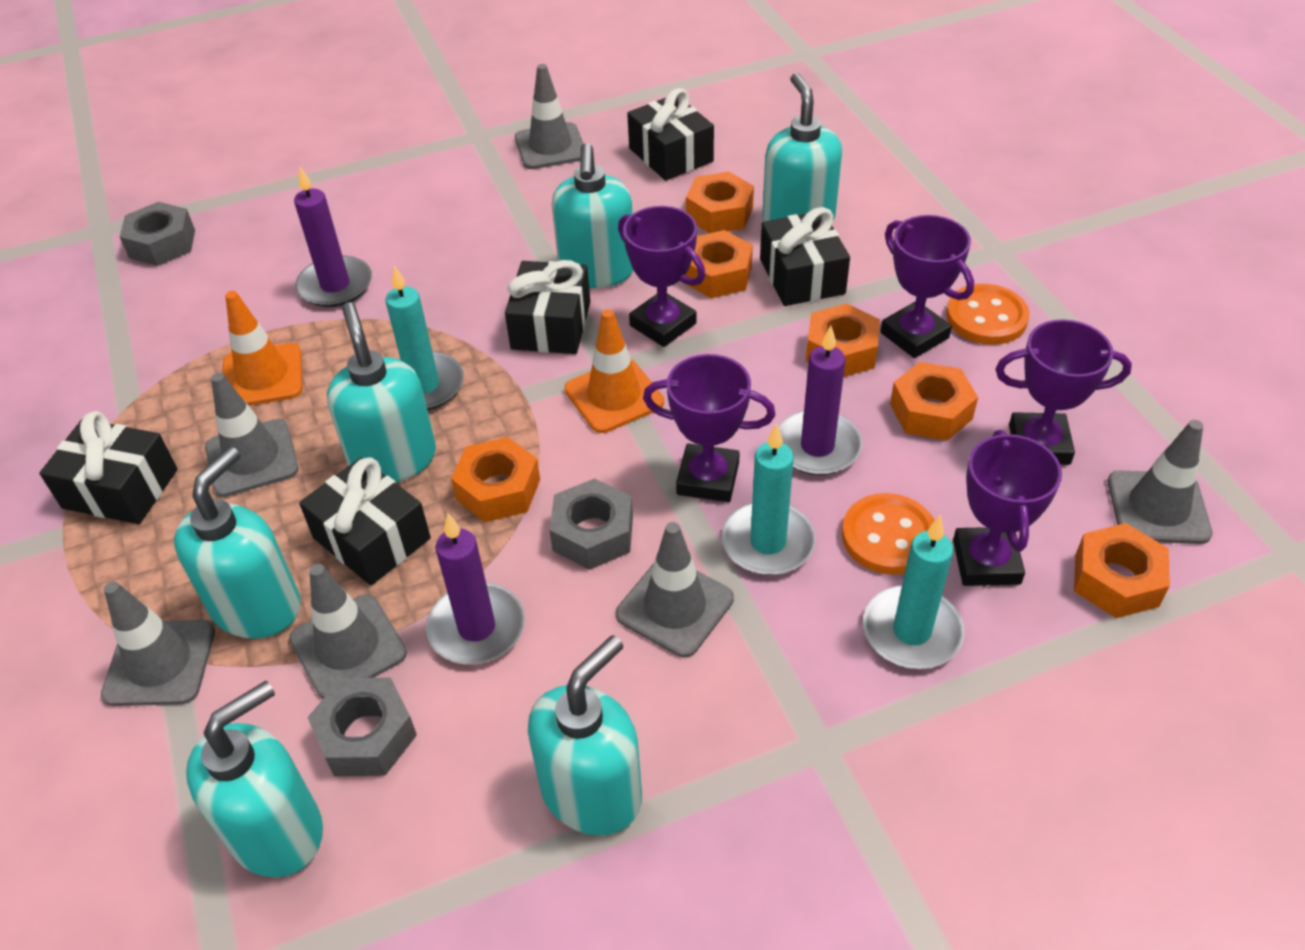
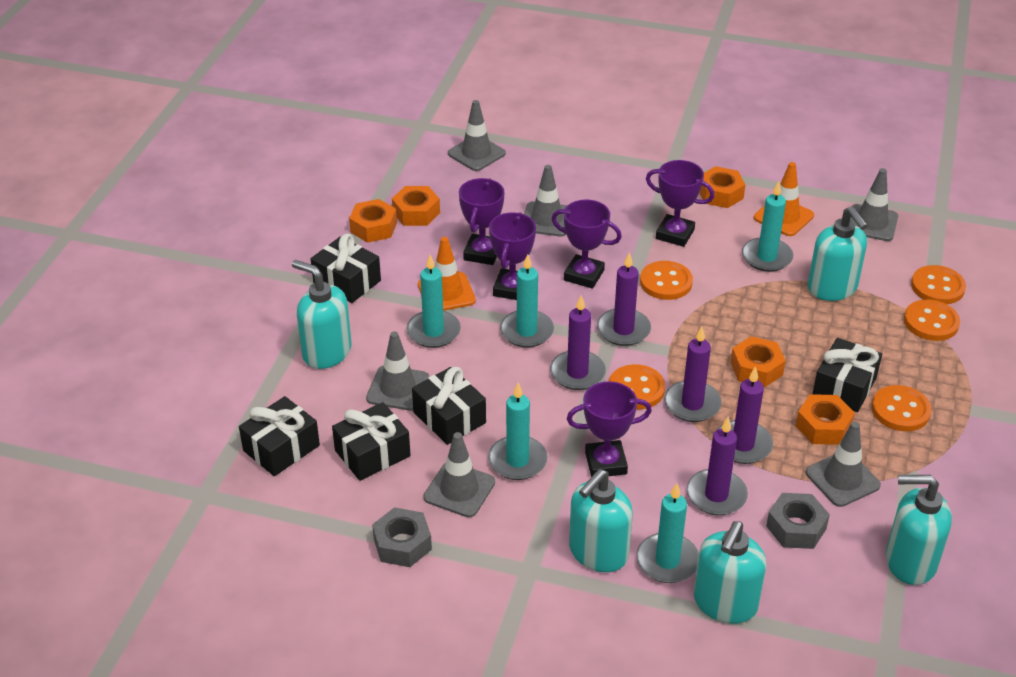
grey nut: 3 -> 2
orange button: 2 -> 5
orange nut: 6 -> 5
purple candle: 3 -> 5
turquoise candle: 3 -> 5
turquoise soap dispenser: 6 -> 5

